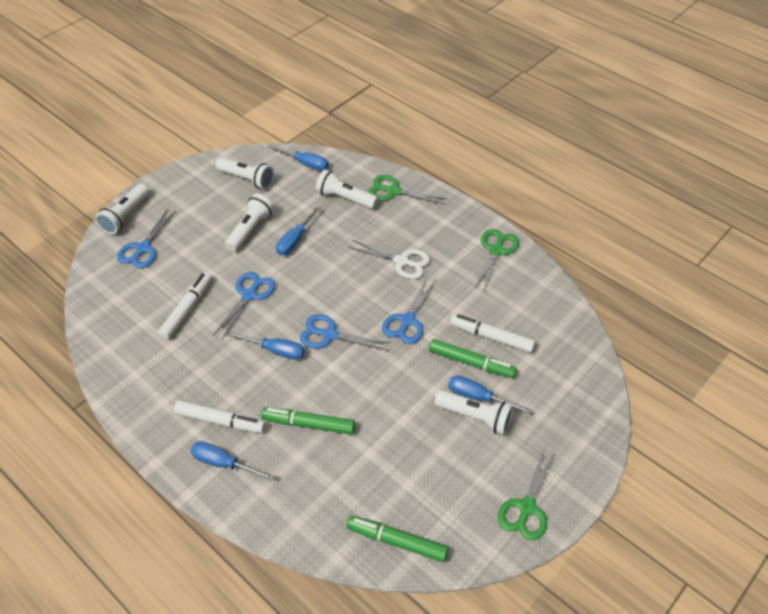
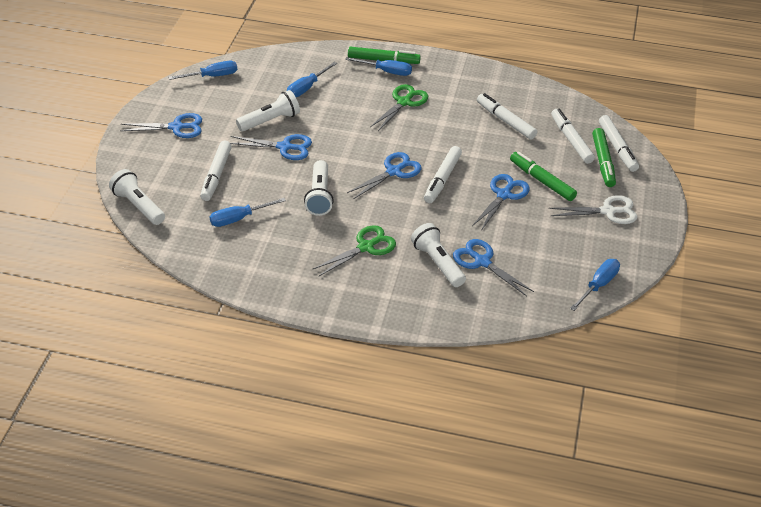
blue scissors: 4 -> 5
green scissors: 3 -> 2
white flashlight: 5 -> 4
white marker: 3 -> 5

